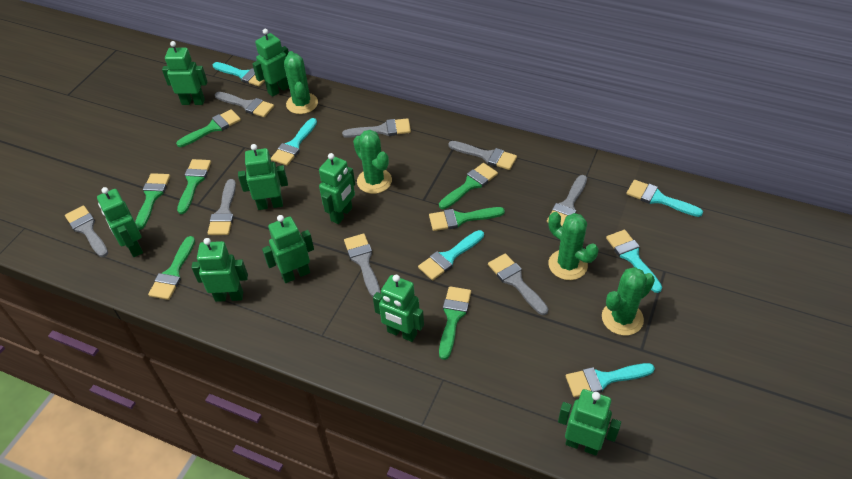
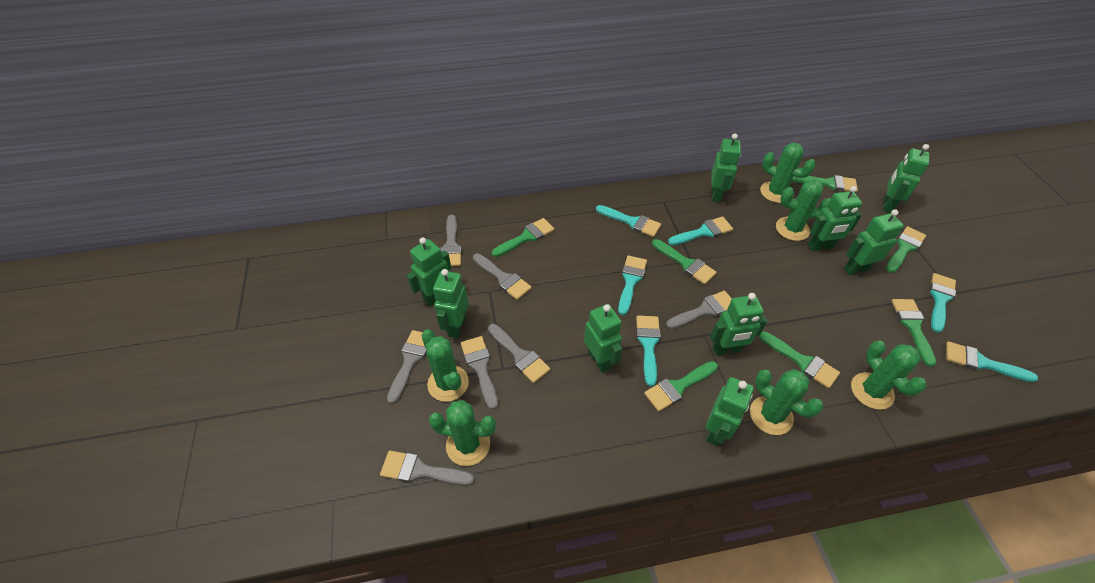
green cactus: 4 -> 6
grey brush: 8 -> 7

